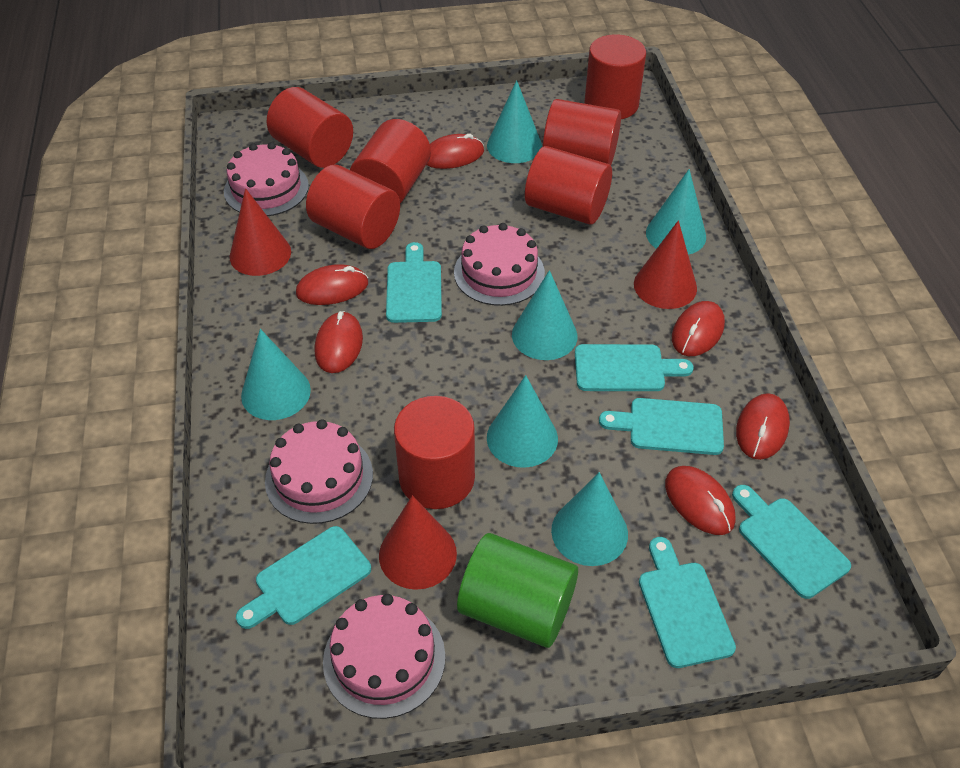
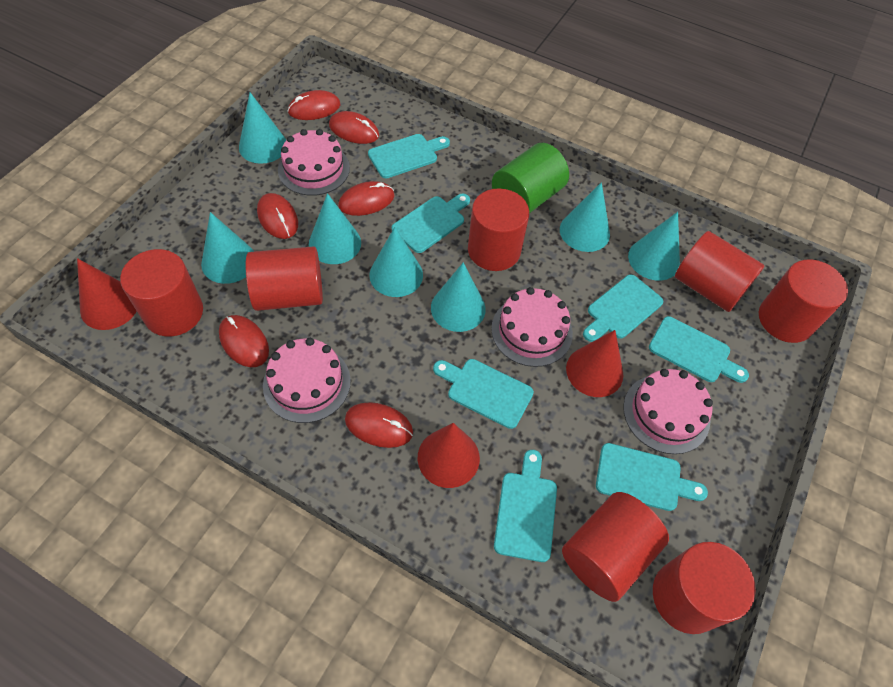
turquoise cone: 6 -> 7
turquoise cutting board: 6 -> 7

